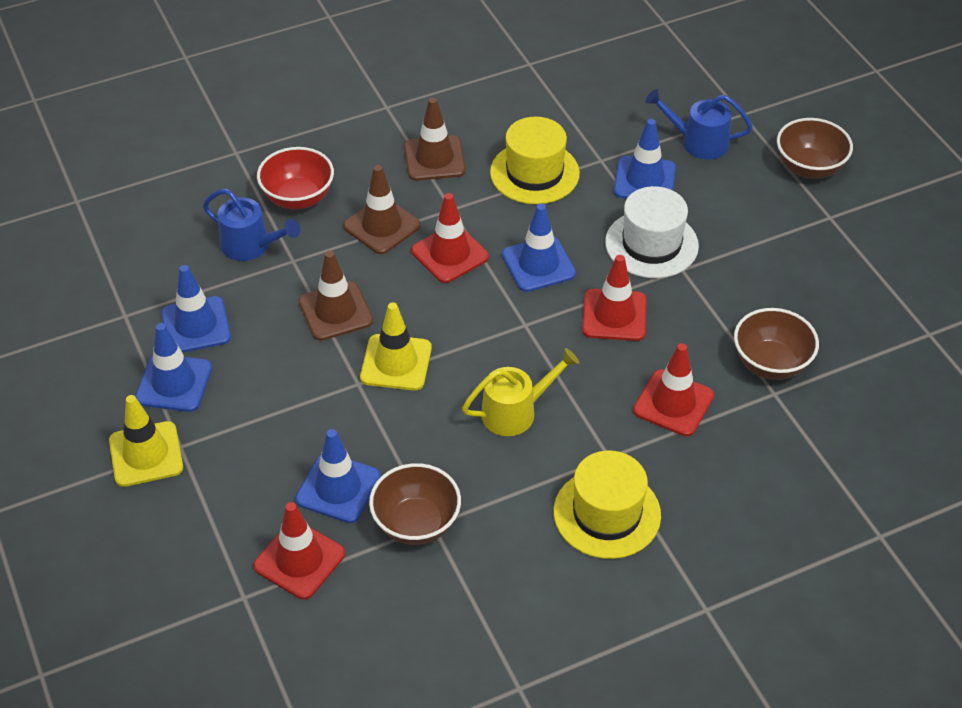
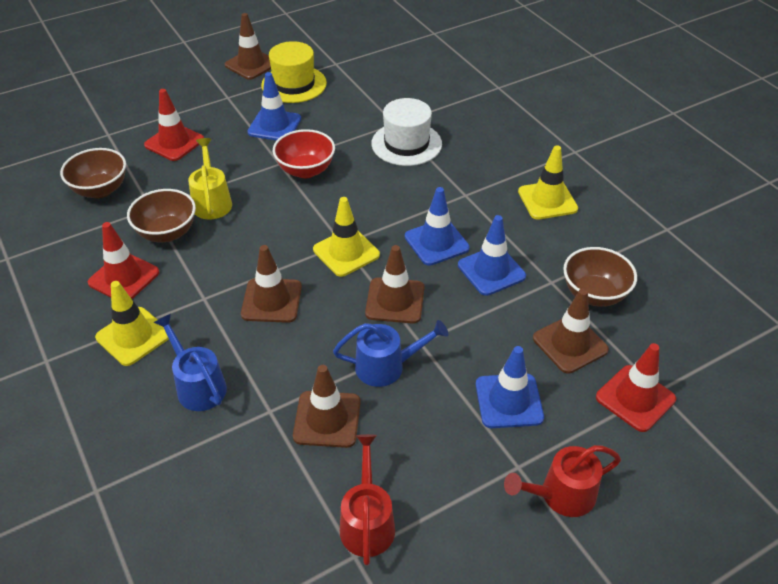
blue traffic cone: 5 -> 4
brown traffic cone: 3 -> 5
red traffic cone: 4 -> 3
red watering can: 0 -> 2
yellow hat: 2 -> 1
yellow traffic cone: 2 -> 3

